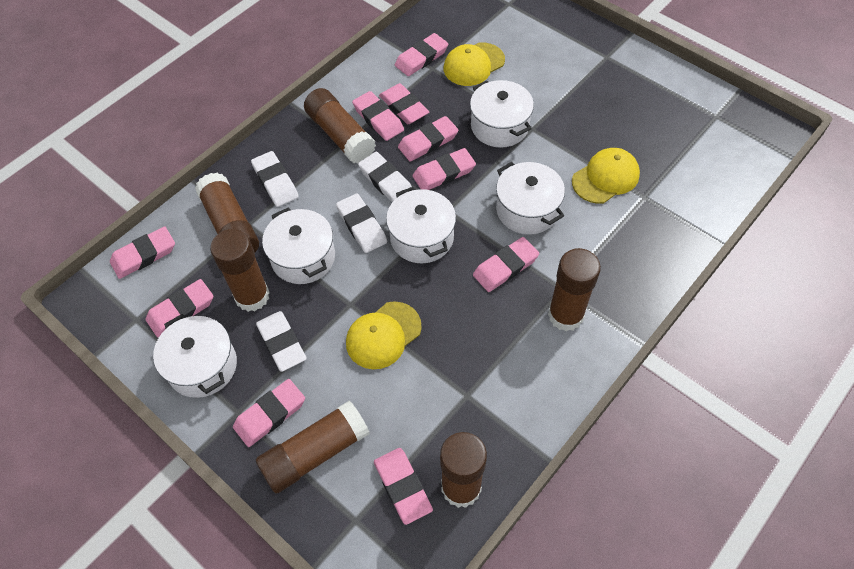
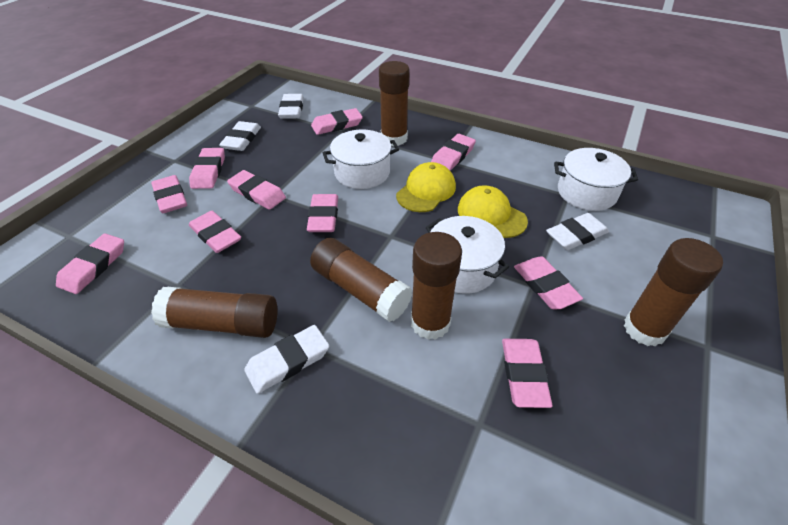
brown glue stick: 6 -> 5
white pot: 5 -> 3
yellow cap: 3 -> 2

